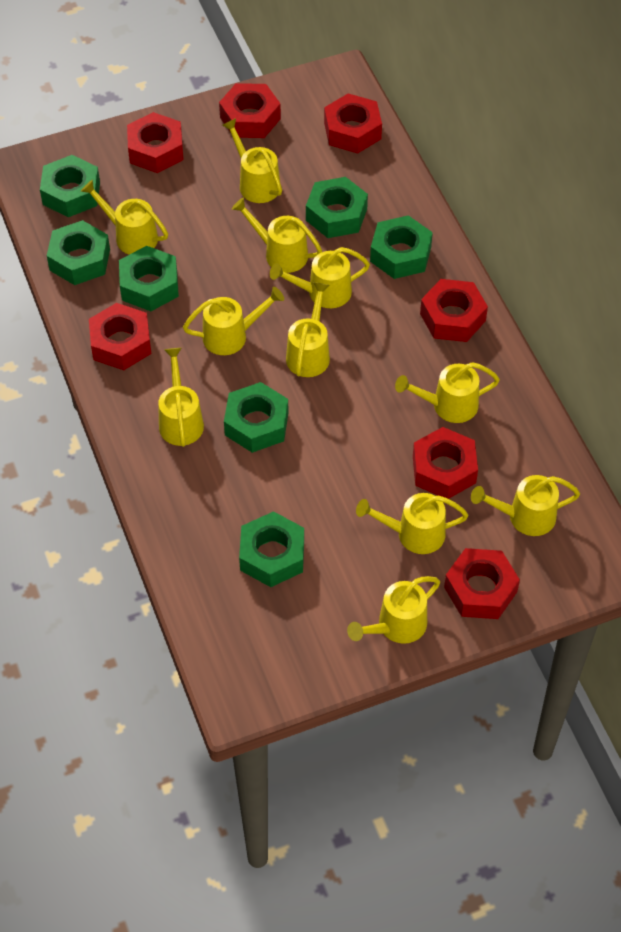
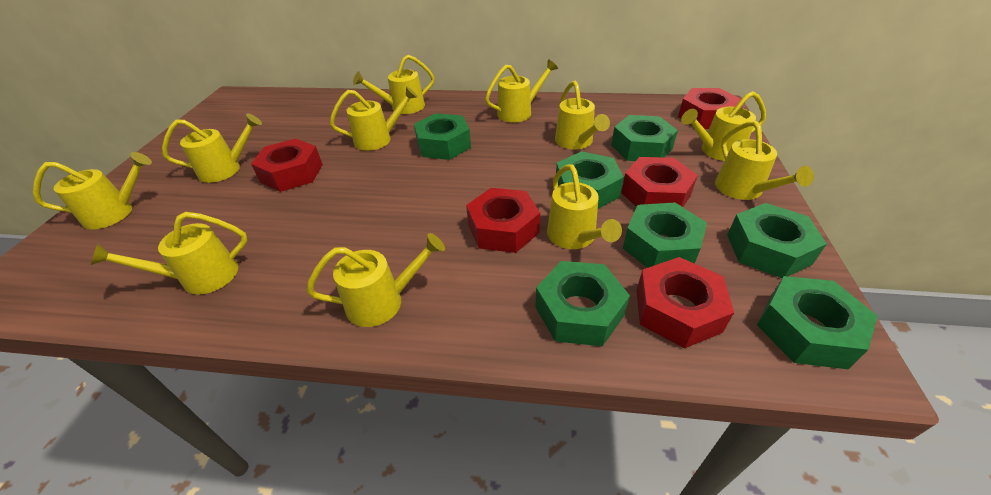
red nut: 7 -> 5

